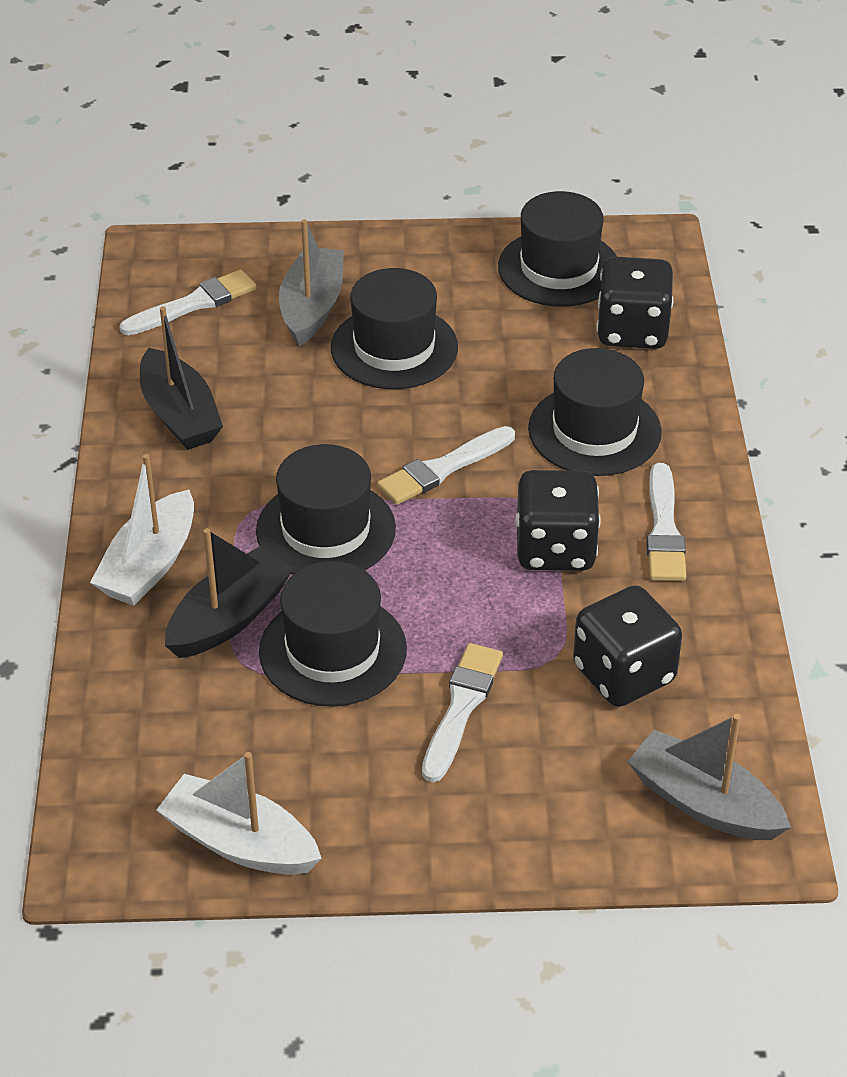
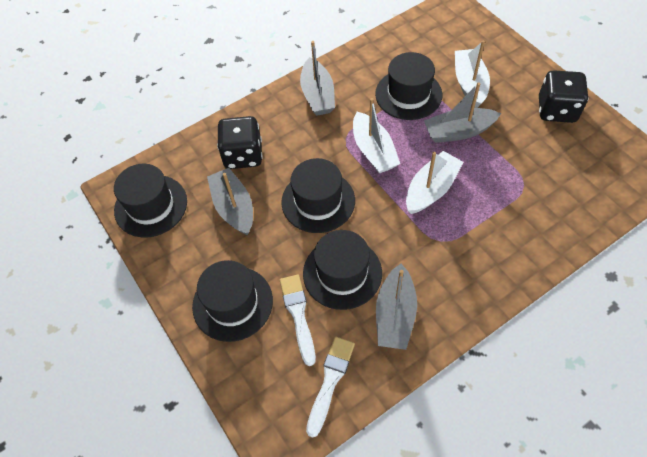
black boat: 2 -> 0
black dice: 3 -> 2
grey boat: 2 -> 4
white boat: 2 -> 3
white brush: 4 -> 2

